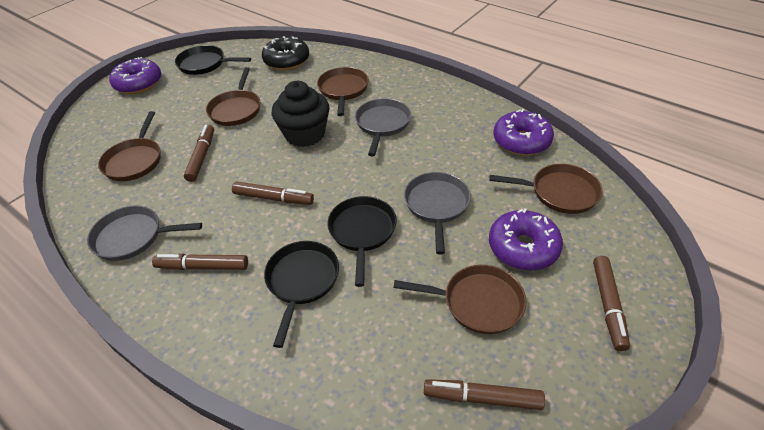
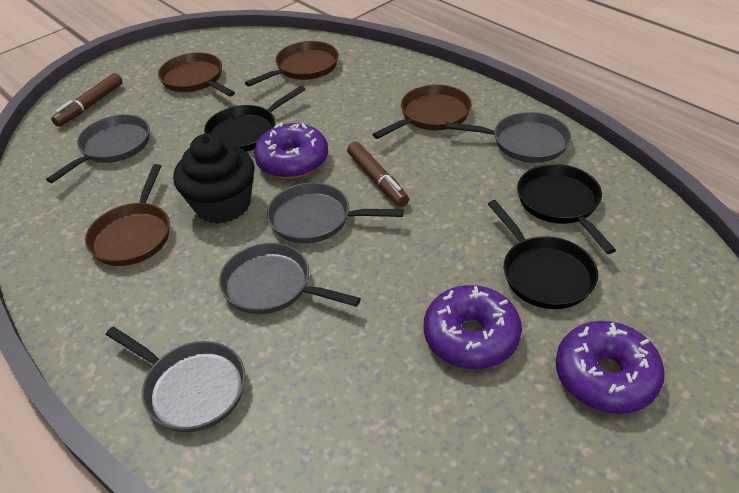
black donut: 1 -> 0
brown marker: 5 -> 2
brown pan: 5 -> 4
grey pan: 3 -> 5

